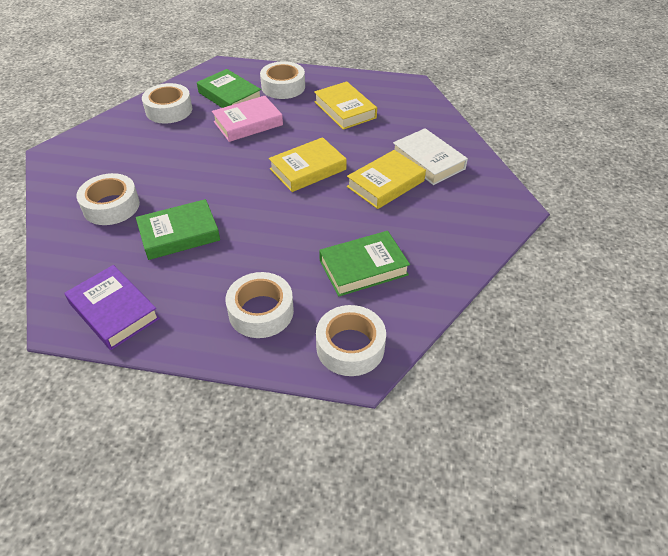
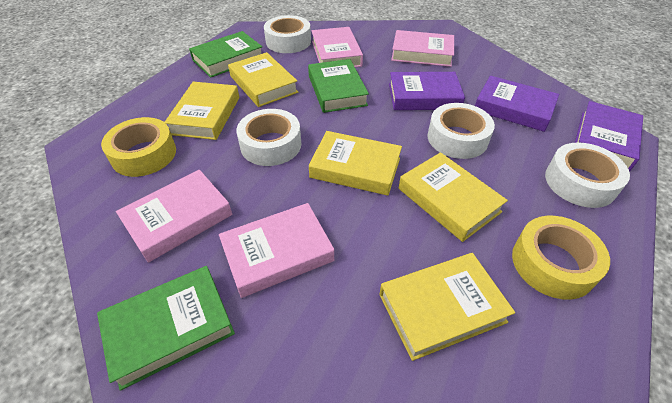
pink book: 1 -> 4
purple book: 1 -> 3
white book: 1 -> 0
white tape: 5 -> 4
yellow book: 3 -> 5
yellow tape: 0 -> 2

